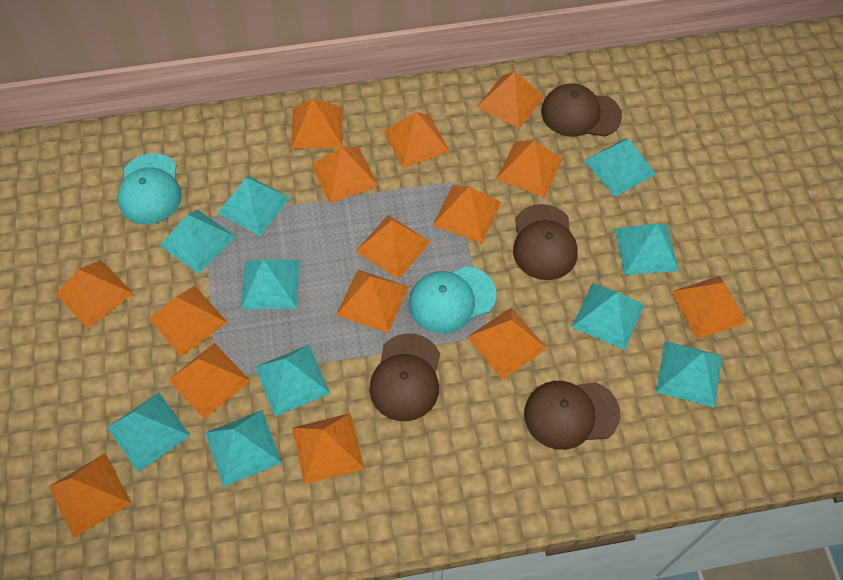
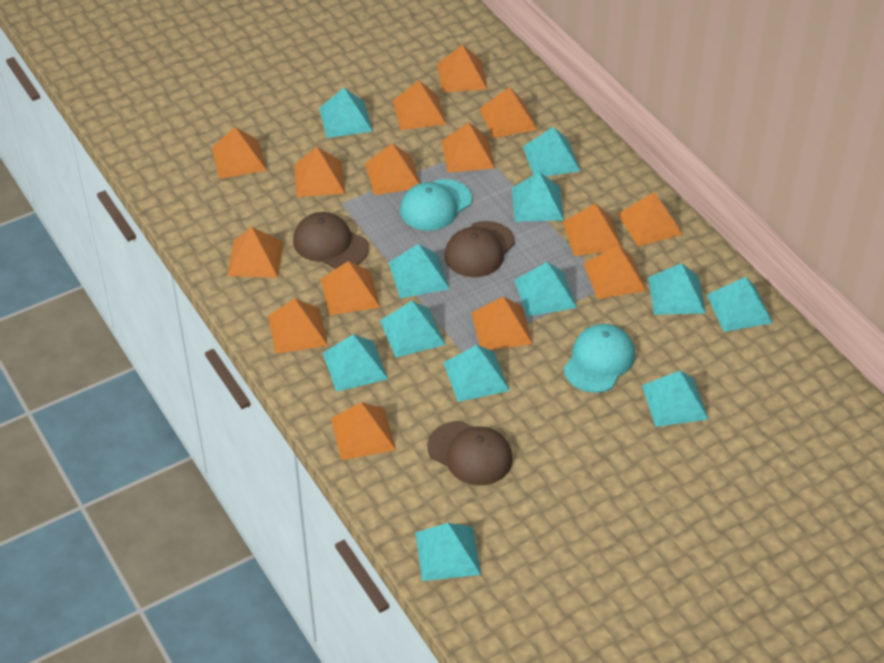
brown cap: 4 -> 3
turquoise pyramid: 10 -> 12

